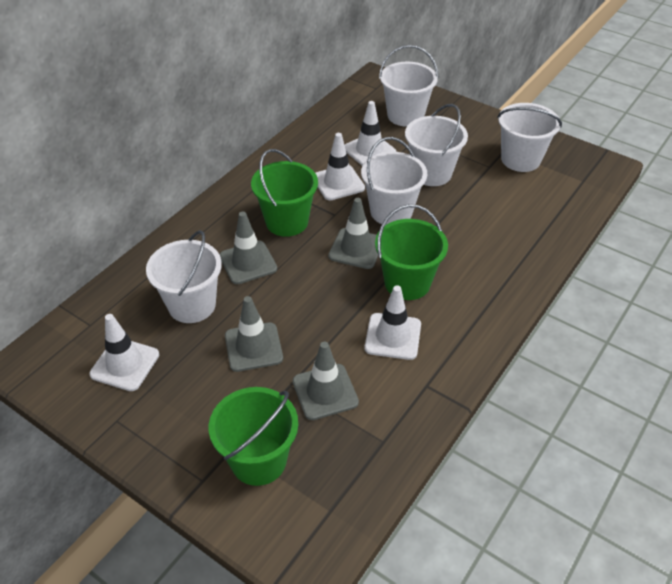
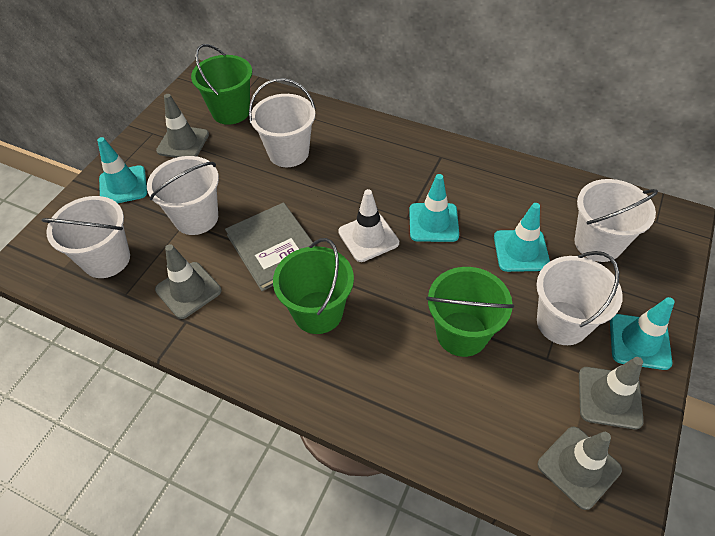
grey book: 0 -> 1
turquoise traffic cone: 0 -> 4
white traffic cone: 4 -> 1

